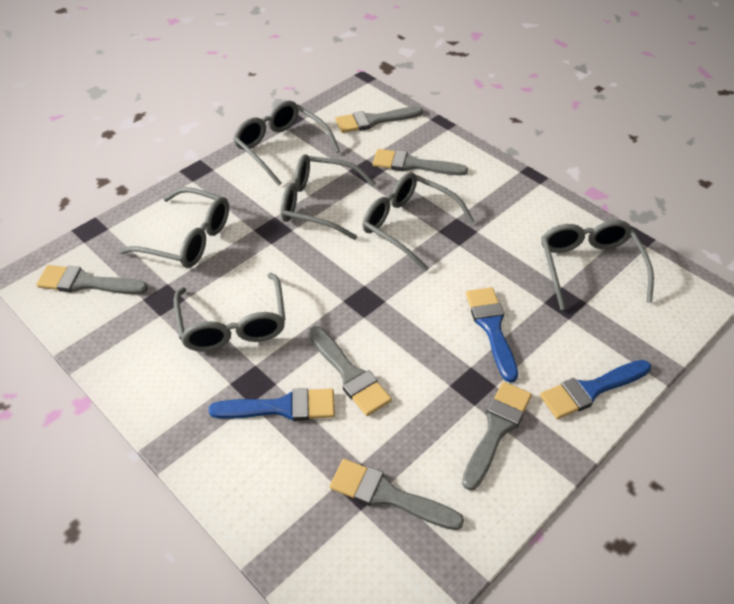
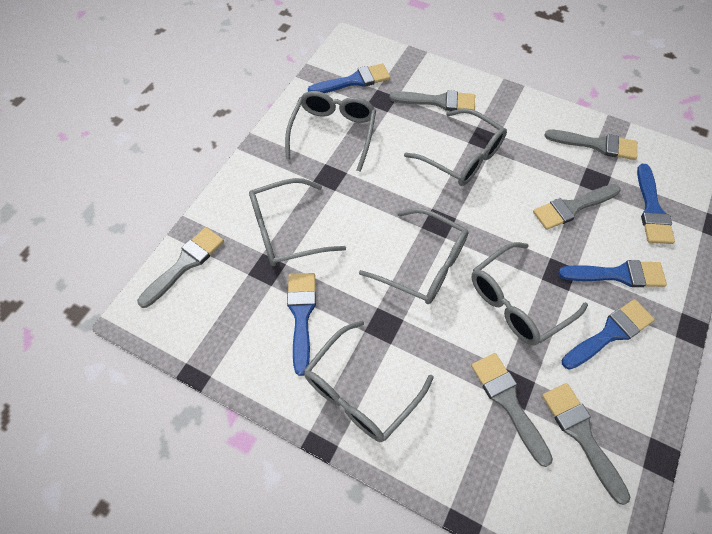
blue brush: 3 -> 5

